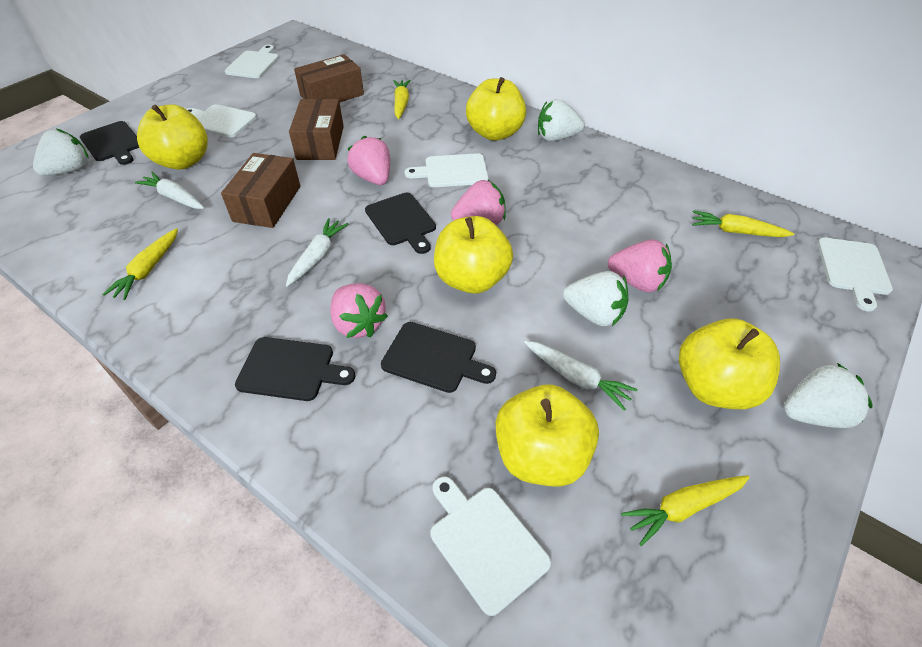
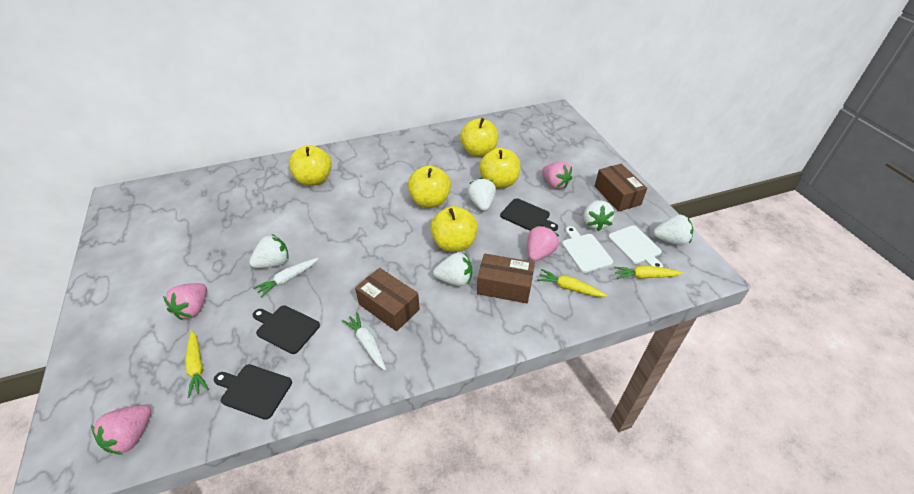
black cutting board: 4 -> 3
white carrot: 3 -> 2
white cutting board: 5 -> 2
white strawberry: 4 -> 5
yellow carrot: 4 -> 3

